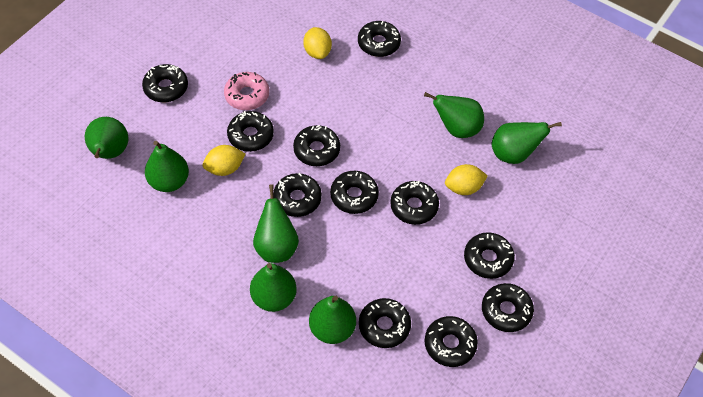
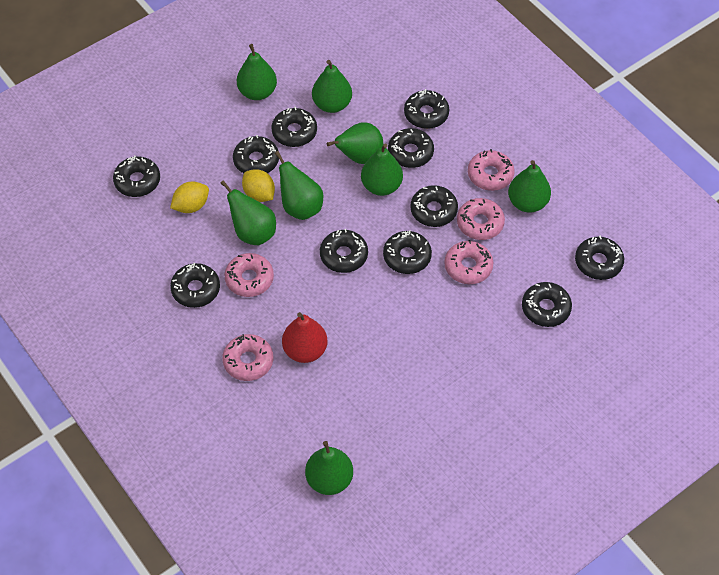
green pear: 7 -> 8
pink donut: 1 -> 5
red pear: 0 -> 1
yellow lemon: 3 -> 2

